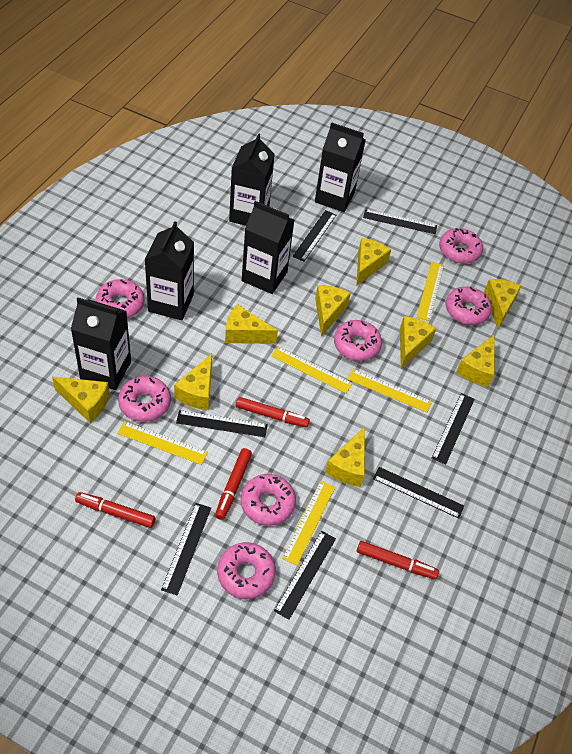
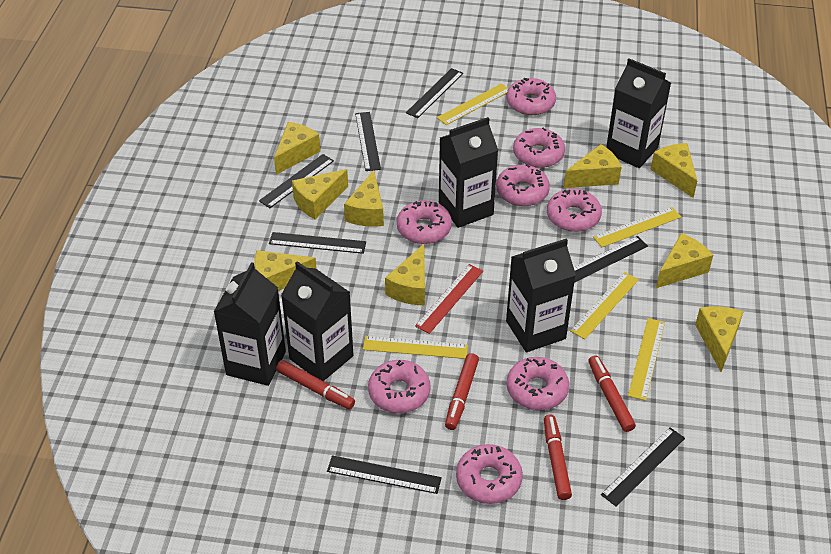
pink donut: 7 -> 8
red ruler: 0 -> 1

